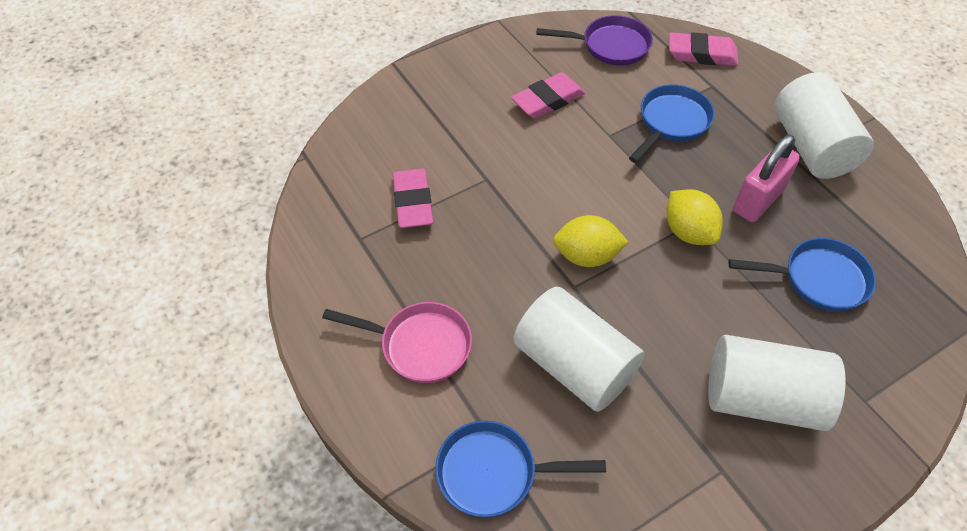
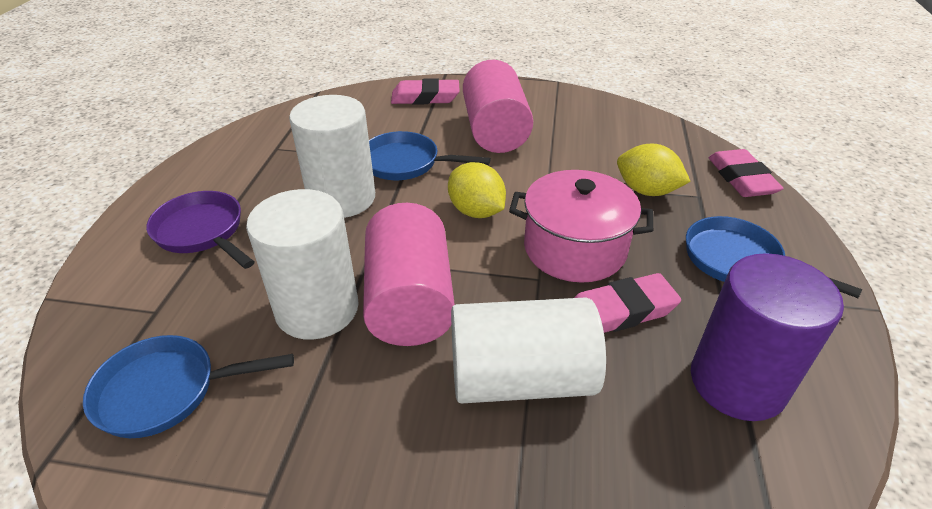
pink cylinder: 0 -> 2
pink padlock: 1 -> 0
pink pan: 1 -> 0
pink pot: 0 -> 1
purple cylinder: 0 -> 1

